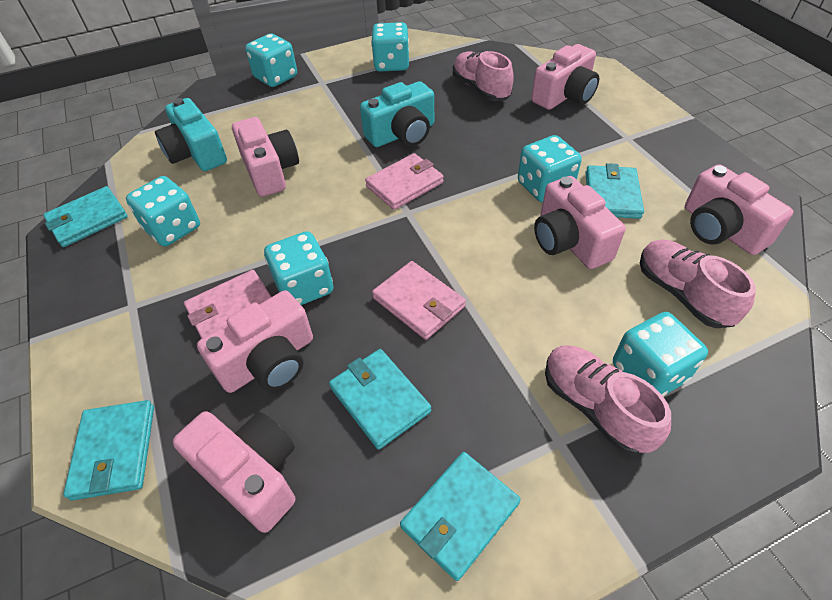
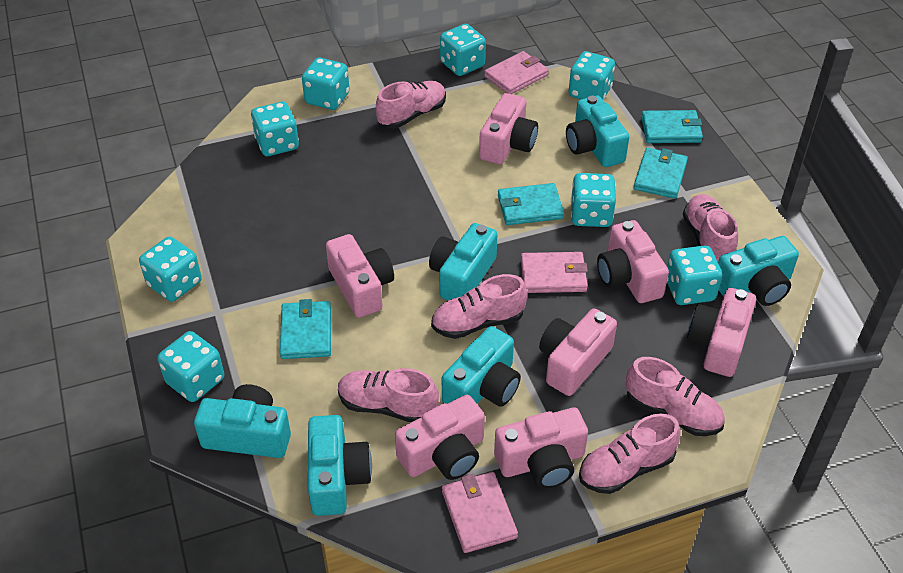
pink camera: 6 -> 7
pink shoe: 3 -> 6
turquoise camera: 2 -> 6
turquoise dice: 6 -> 8
turquoise wallet: 5 -> 4

